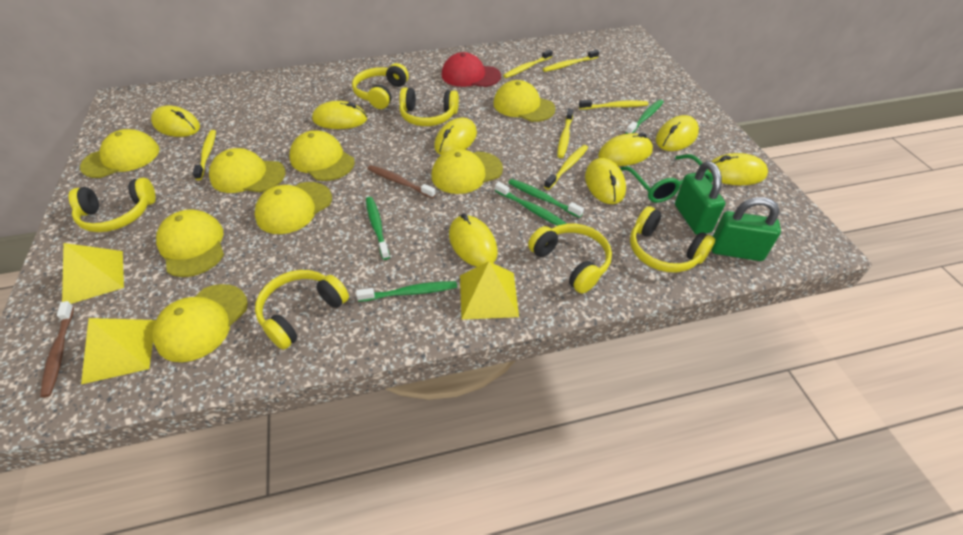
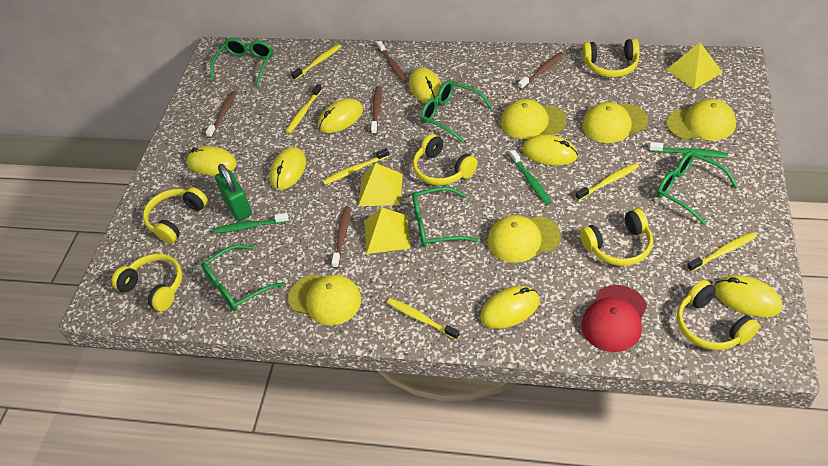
brown toothbrush: 2 -> 5
green glasses: 1 -> 5
green padlock: 2 -> 1
green toothbrush: 5 -> 3
yellow cap: 8 -> 5
yellow mouse: 8 -> 7

